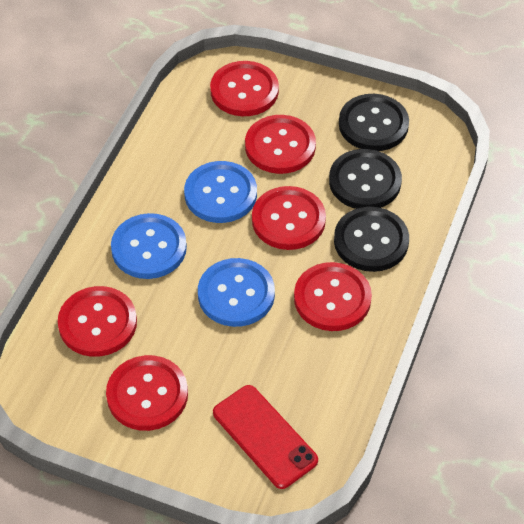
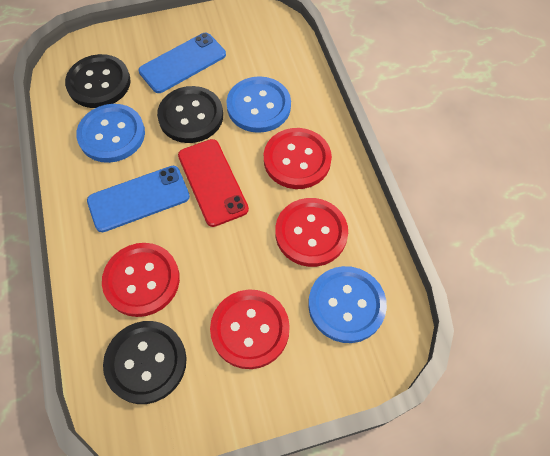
blue phone: 0 -> 2
red button: 6 -> 4

